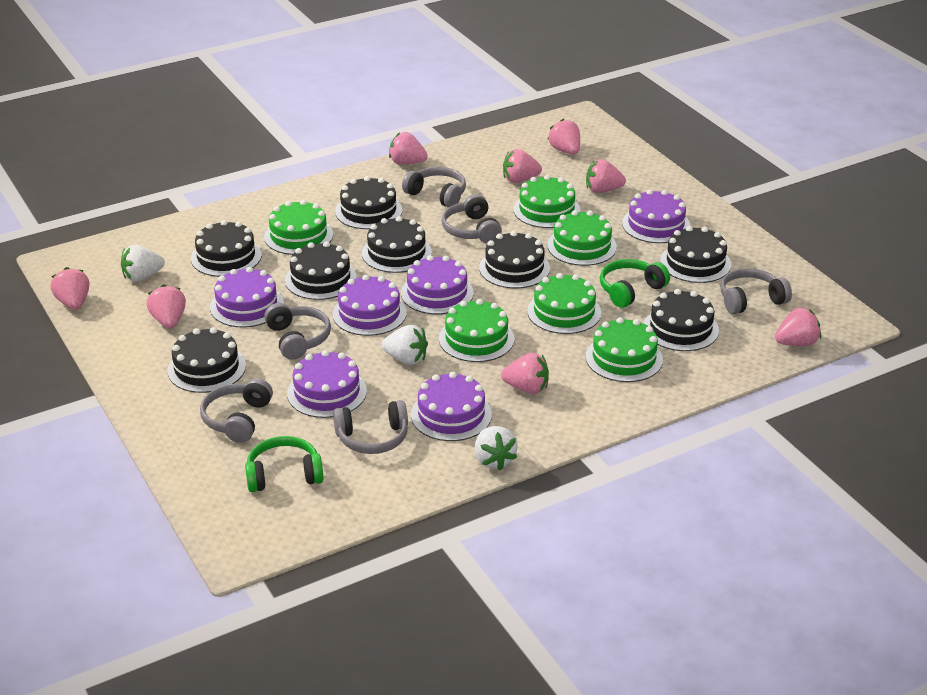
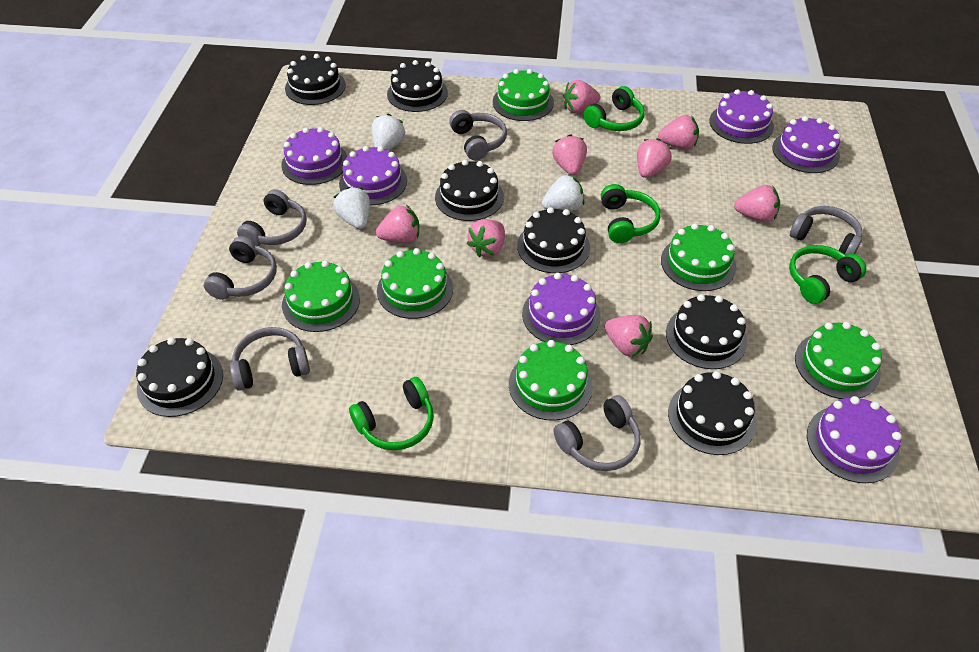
black cake: 8 -> 7
green headphones: 2 -> 4

